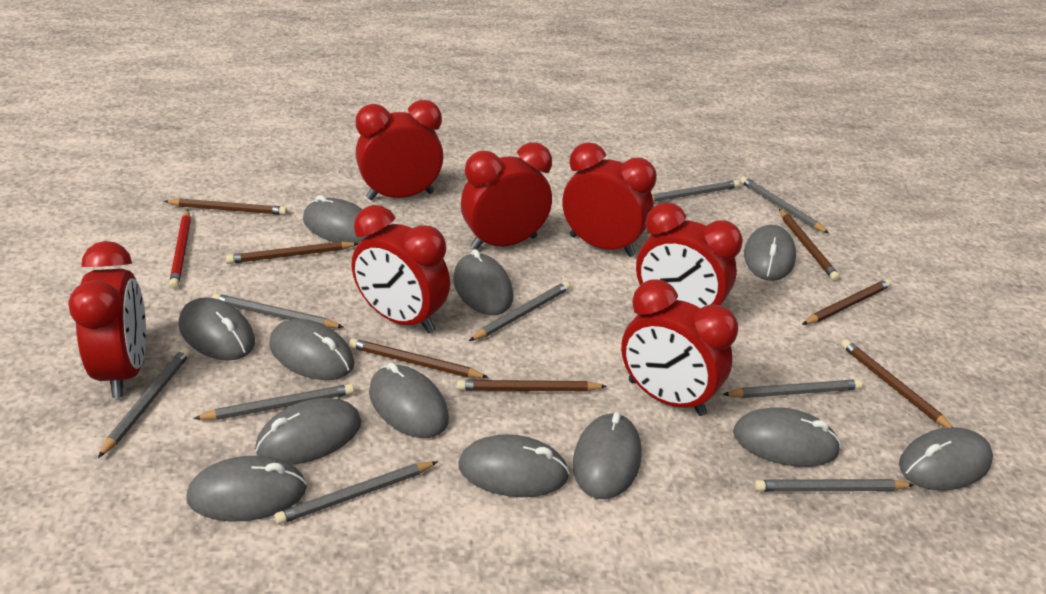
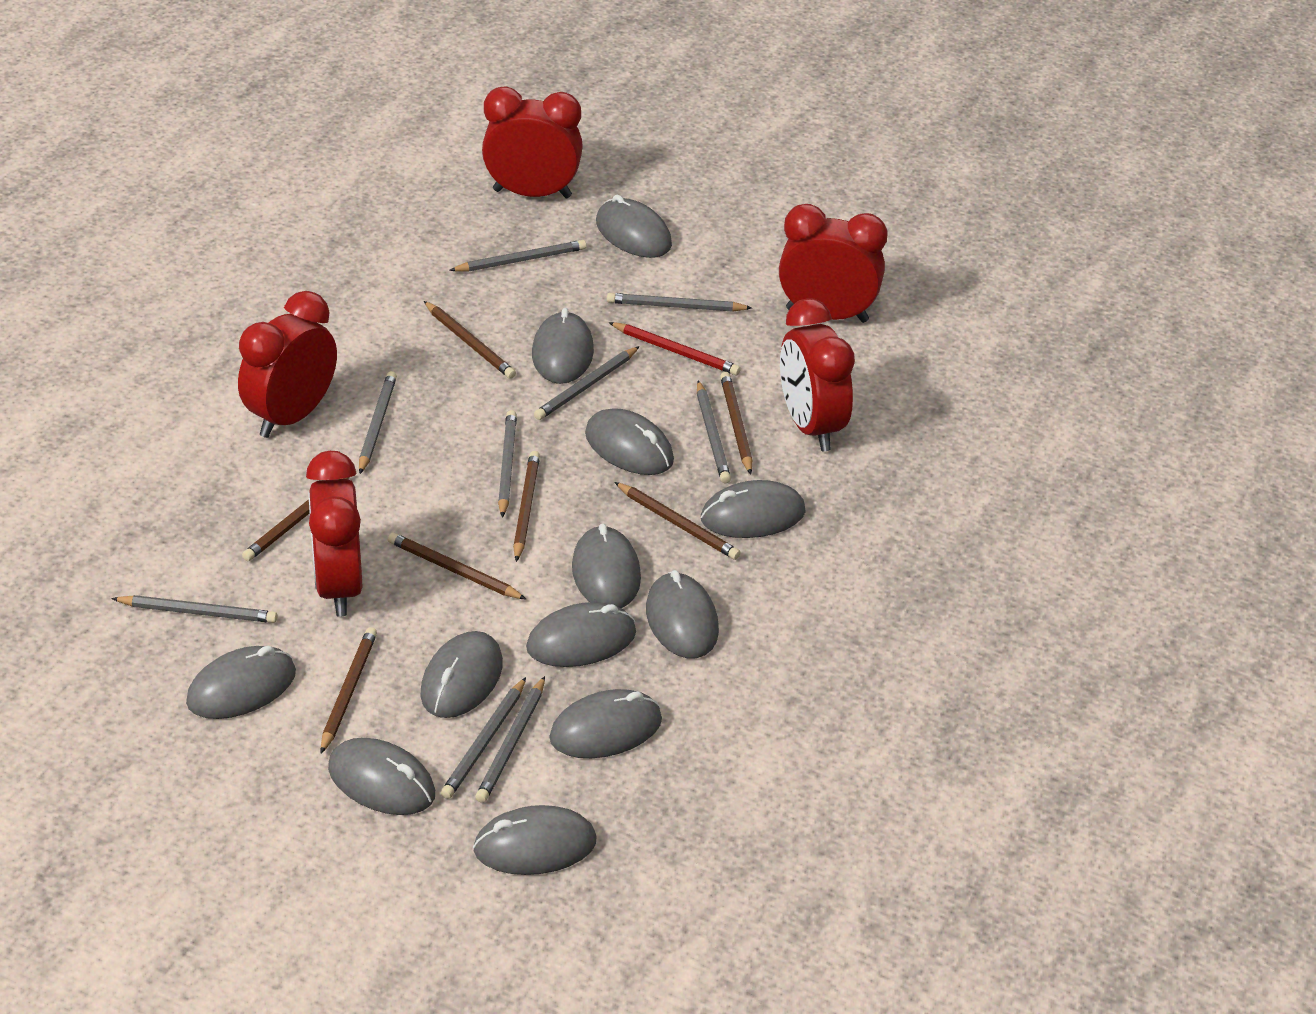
red clock: 7 -> 5

